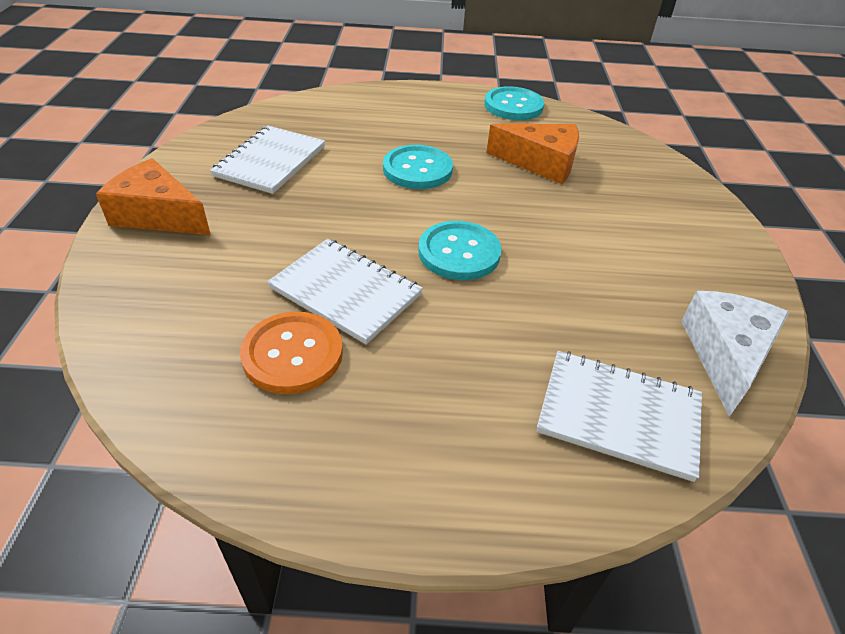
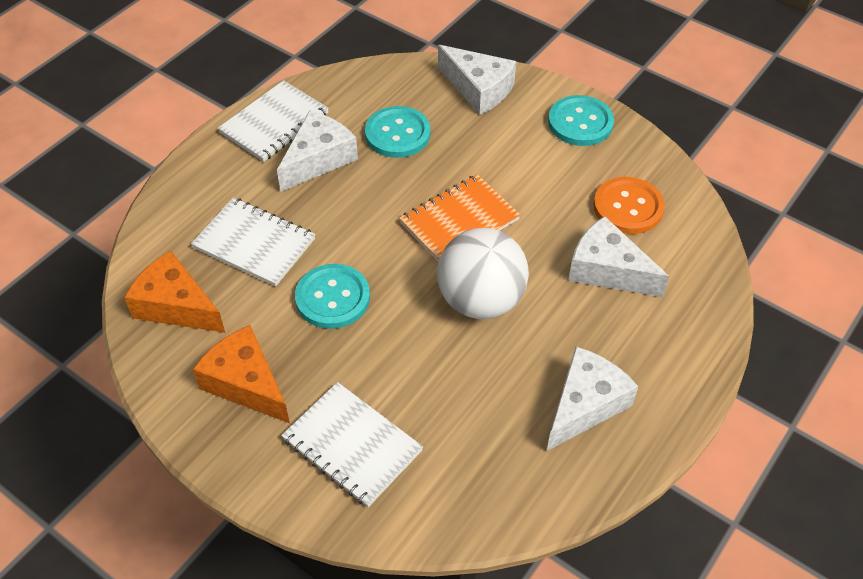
orange notebook: 0 -> 1
white ball: 0 -> 1
white cheese: 1 -> 4

